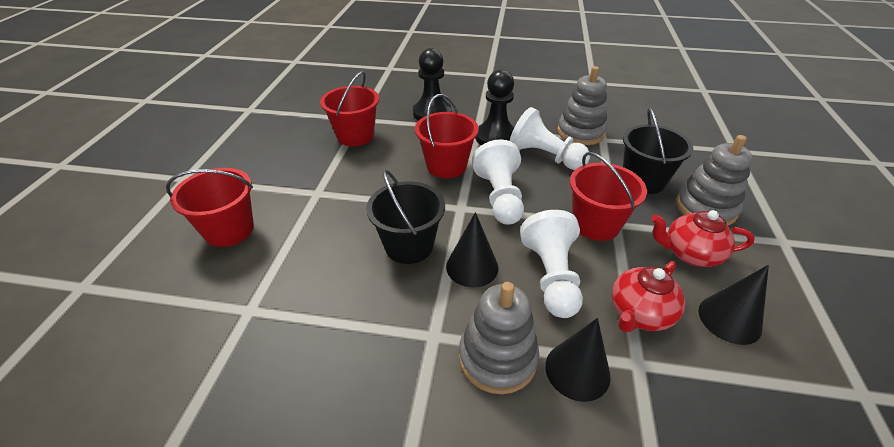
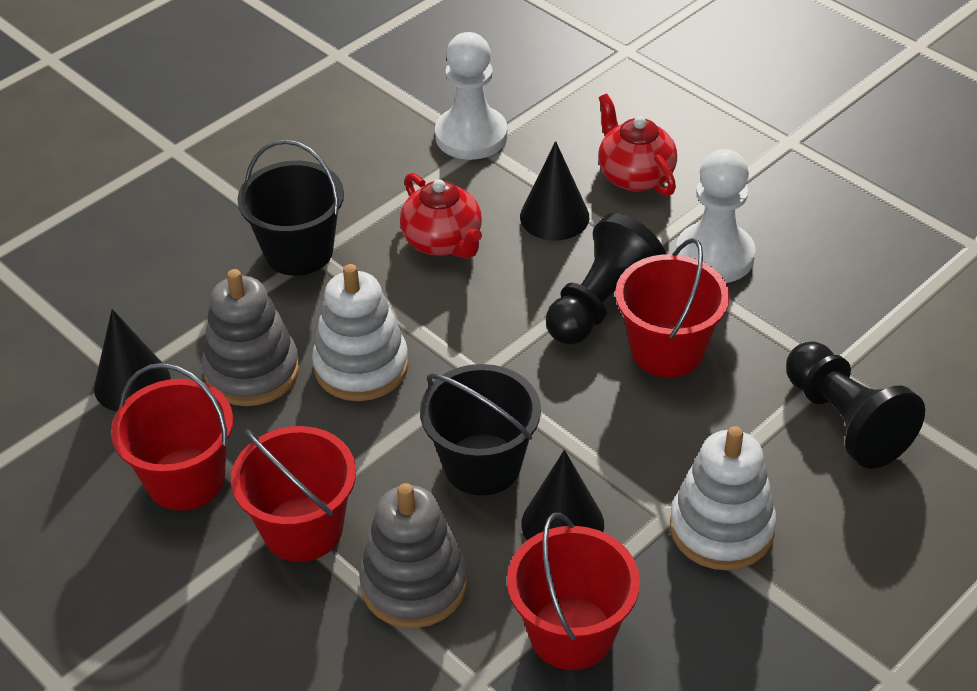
grey stacking toy: 3 -> 2
white pawn: 3 -> 2
white stacking toy: 0 -> 2

